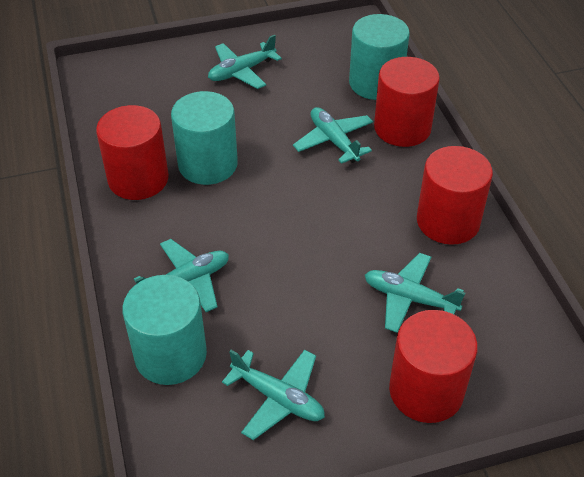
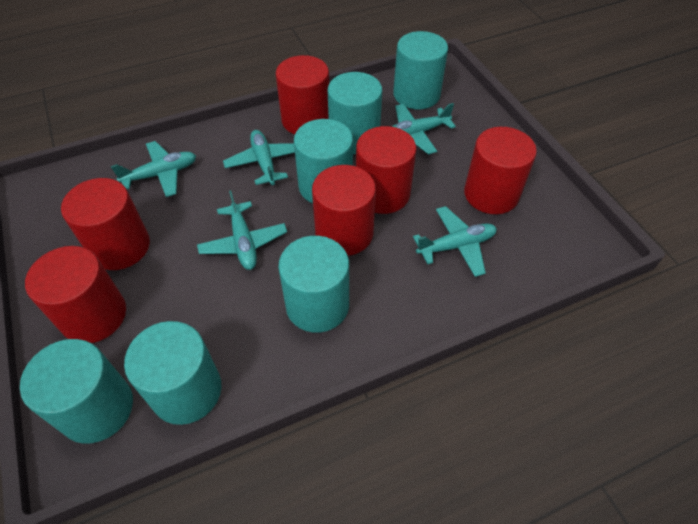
red cylinder: 4 -> 6
turquoise cylinder: 3 -> 6

